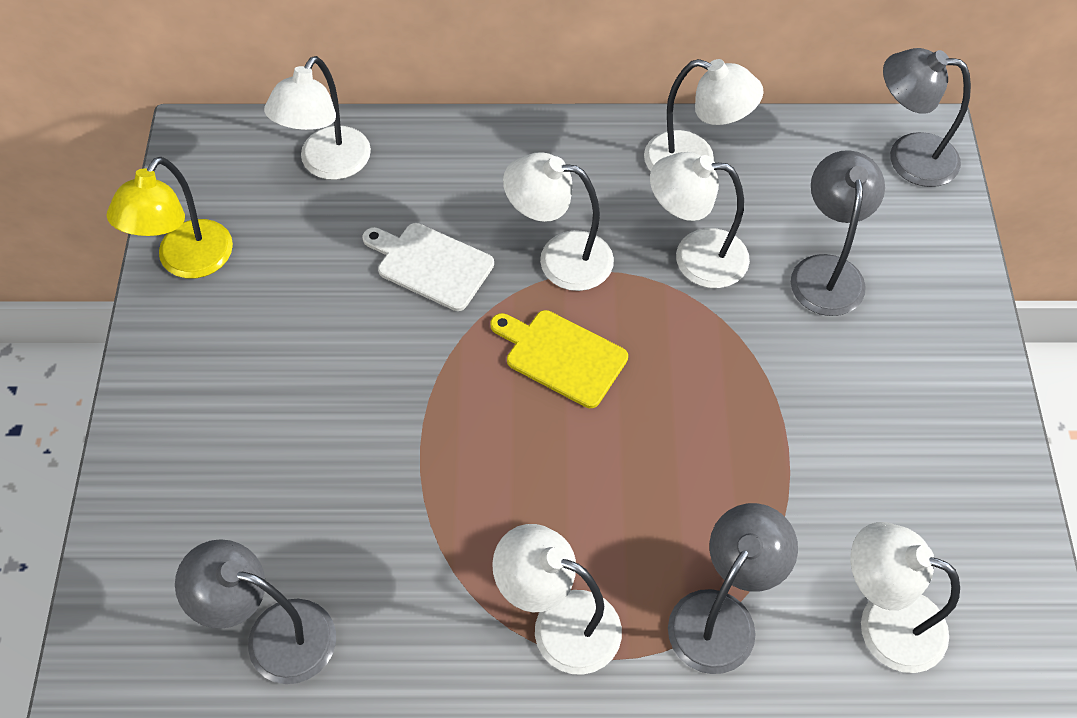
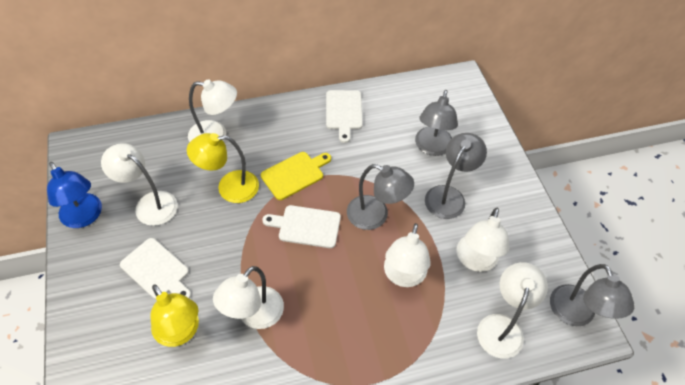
blue lamp: 0 -> 1
white cutting board: 1 -> 3
yellow lamp: 1 -> 2

